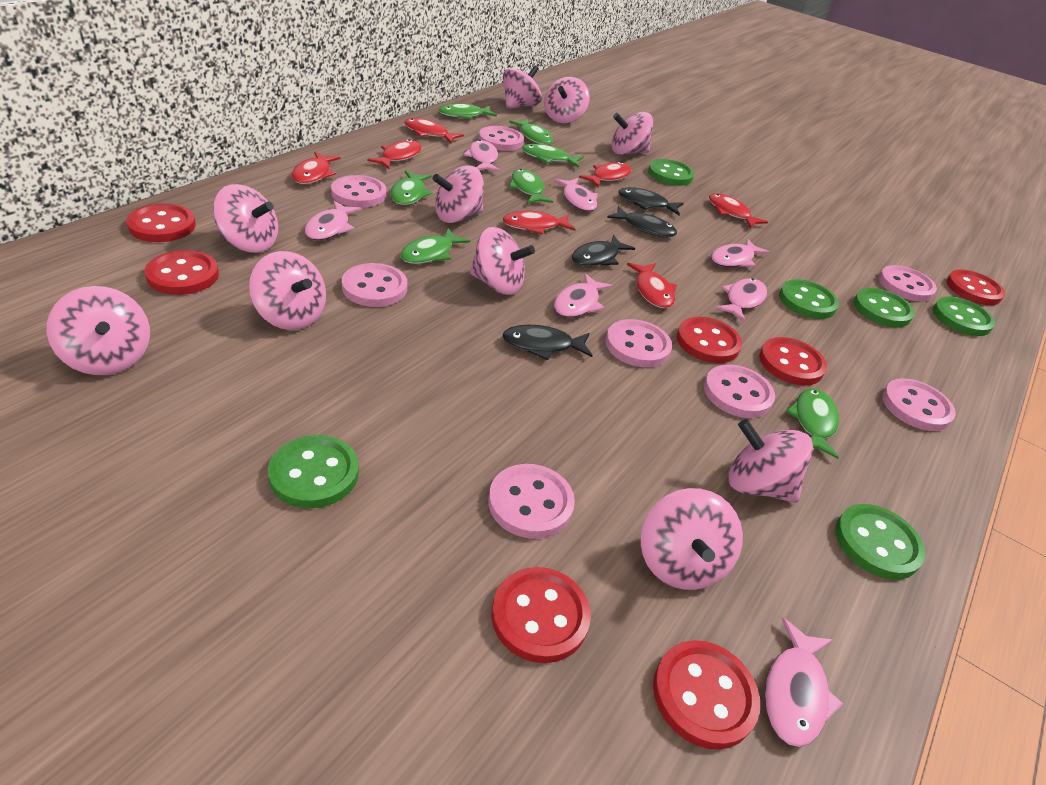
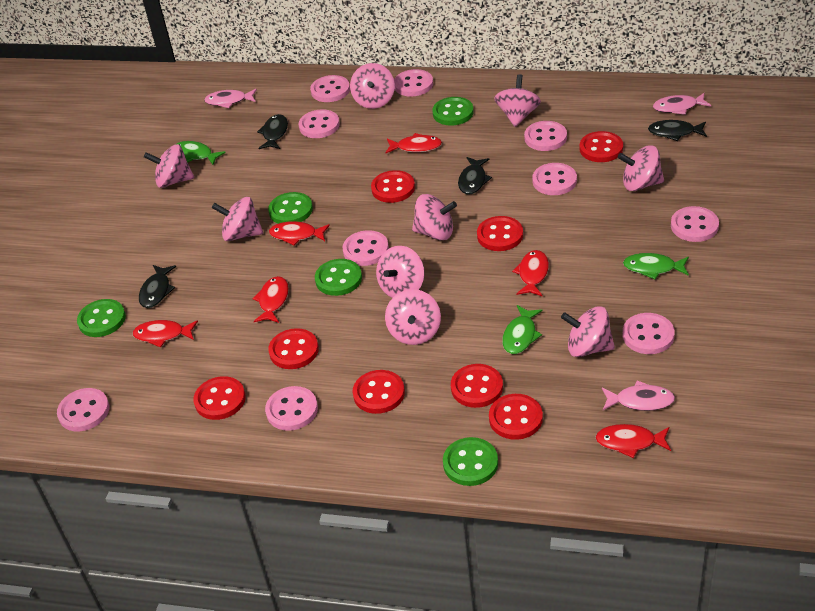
green button: 6 -> 5
green fish: 7 -> 3
pink button: 8 -> 10
pink fish: 7 -> 3
pink spinning top: 10 -> 9
red button: 7 -> 8
red fish: 7 -> 6

